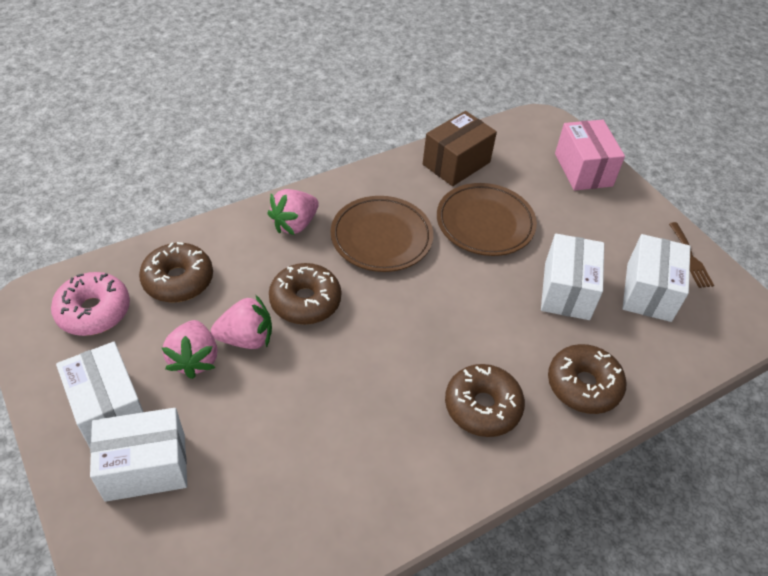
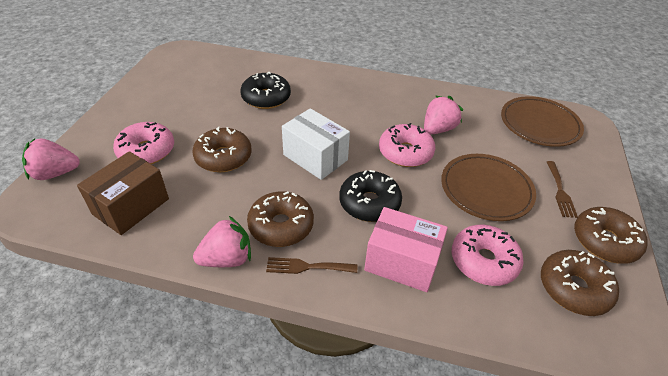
black donut: 0 -> 2
brown fork: 1 -> 2
pink donut: 1 -> 3
white box: 4 -> 1

